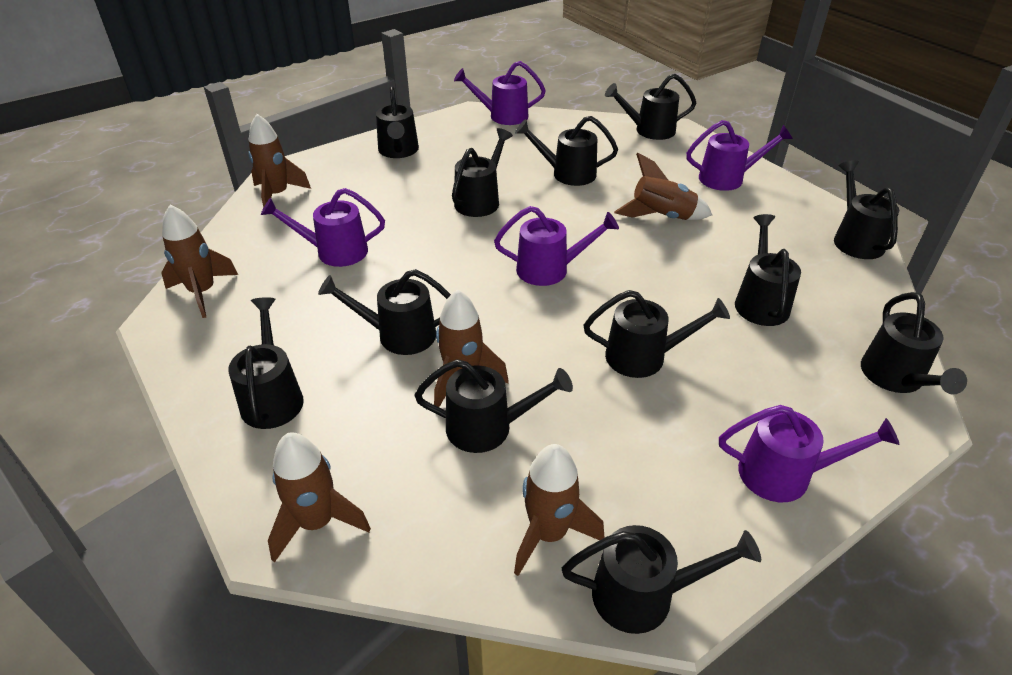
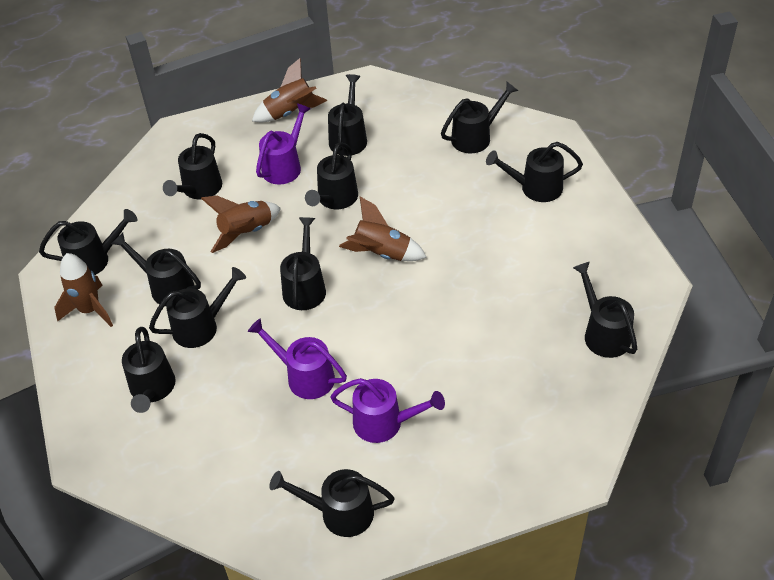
brown rocket: 6 -> 4
purple watering can: 5 -> 3

